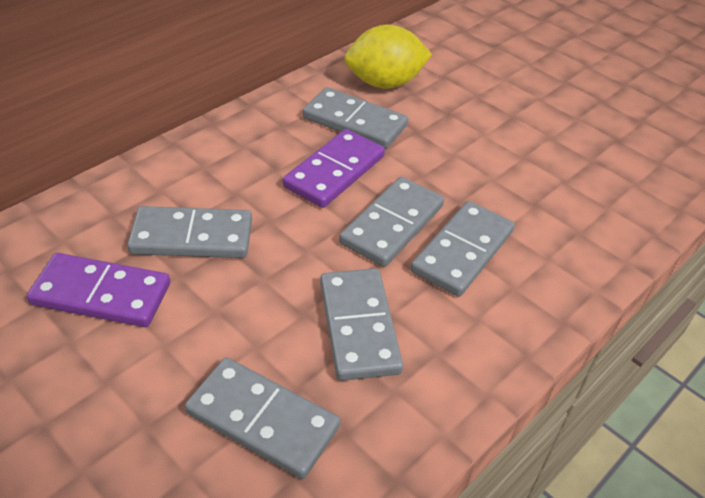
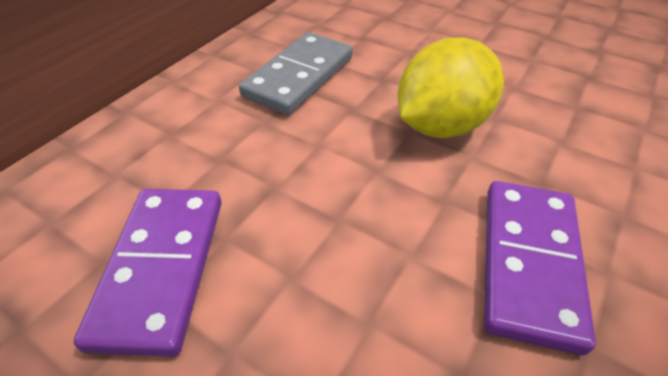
grey domino: 6 -> 1

